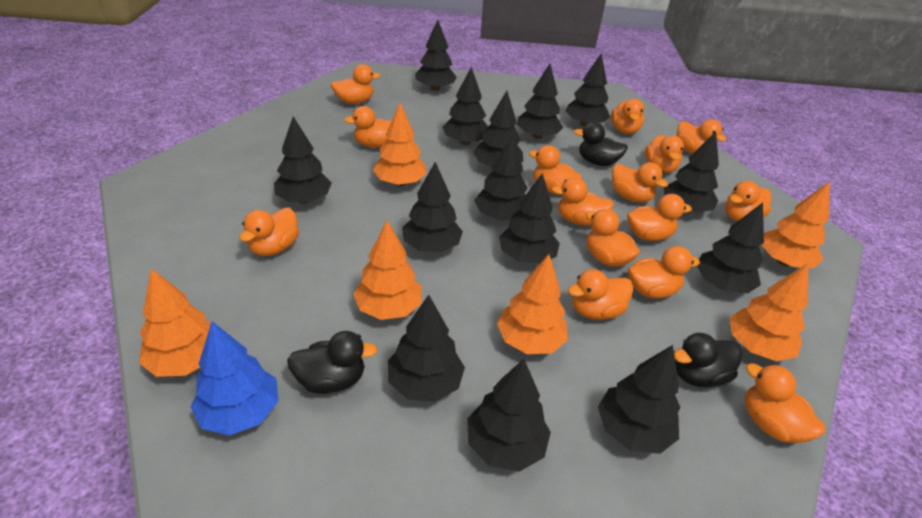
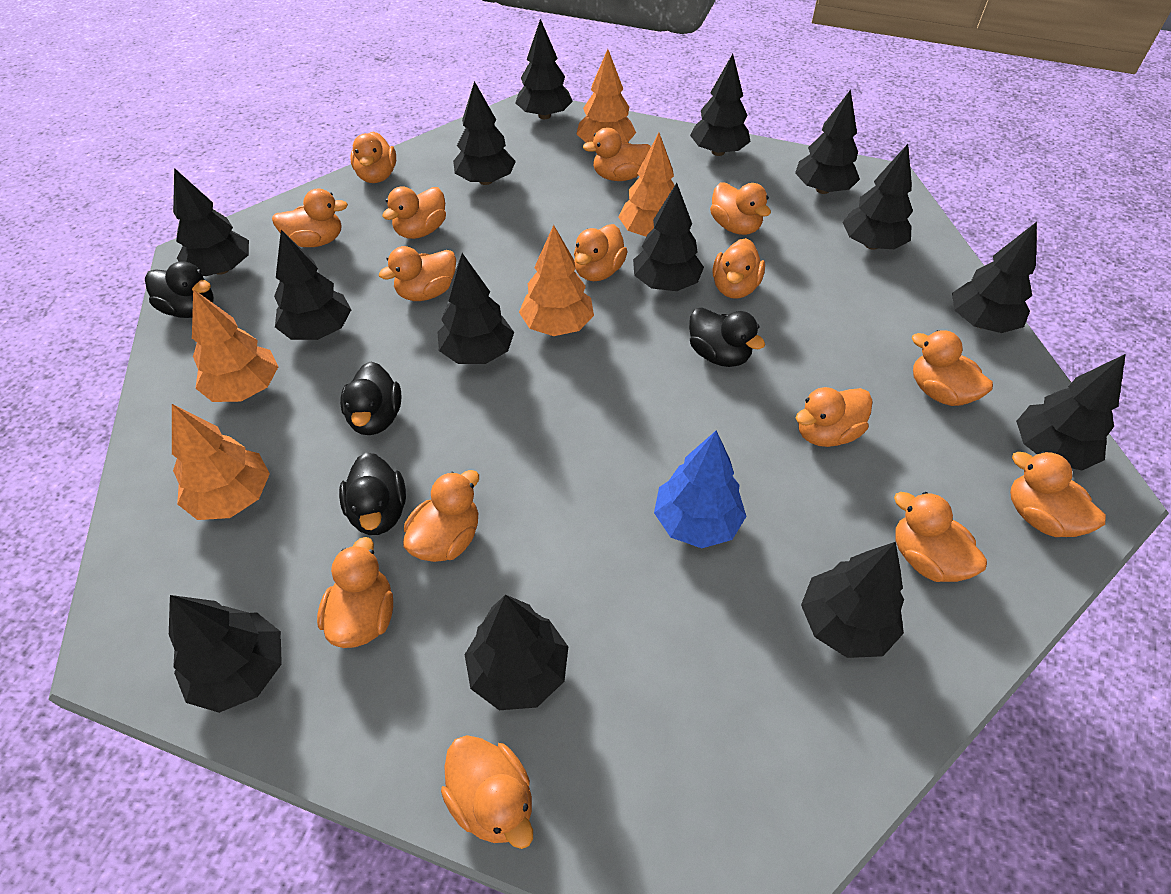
black duck: 3 -> 4
orange tree: 6 -> 5

